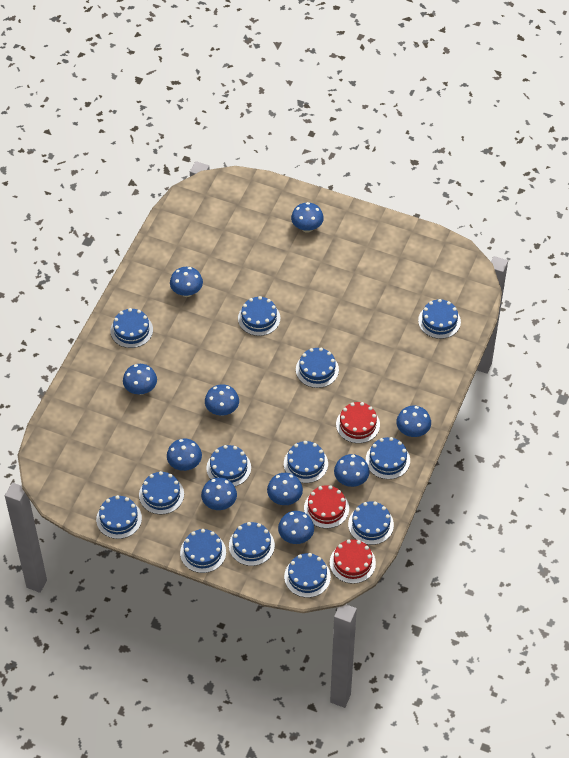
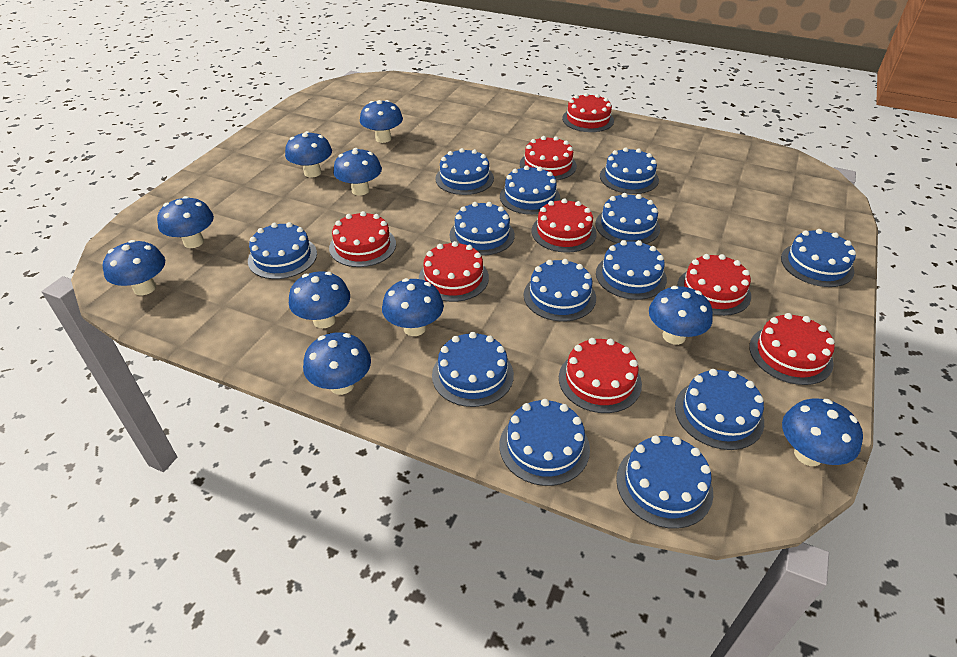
red cake: 3 -> 8

